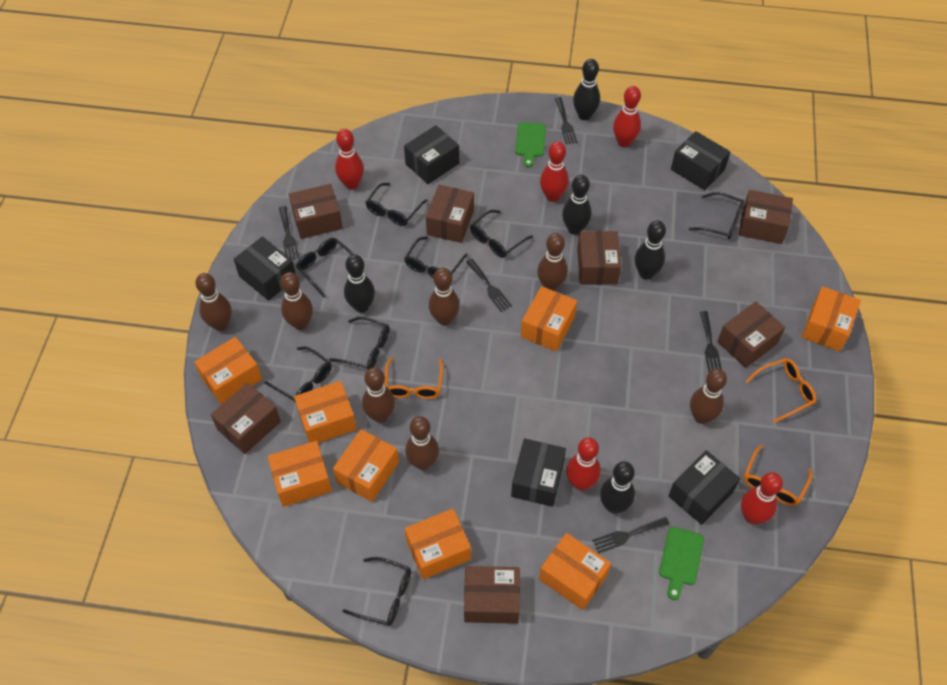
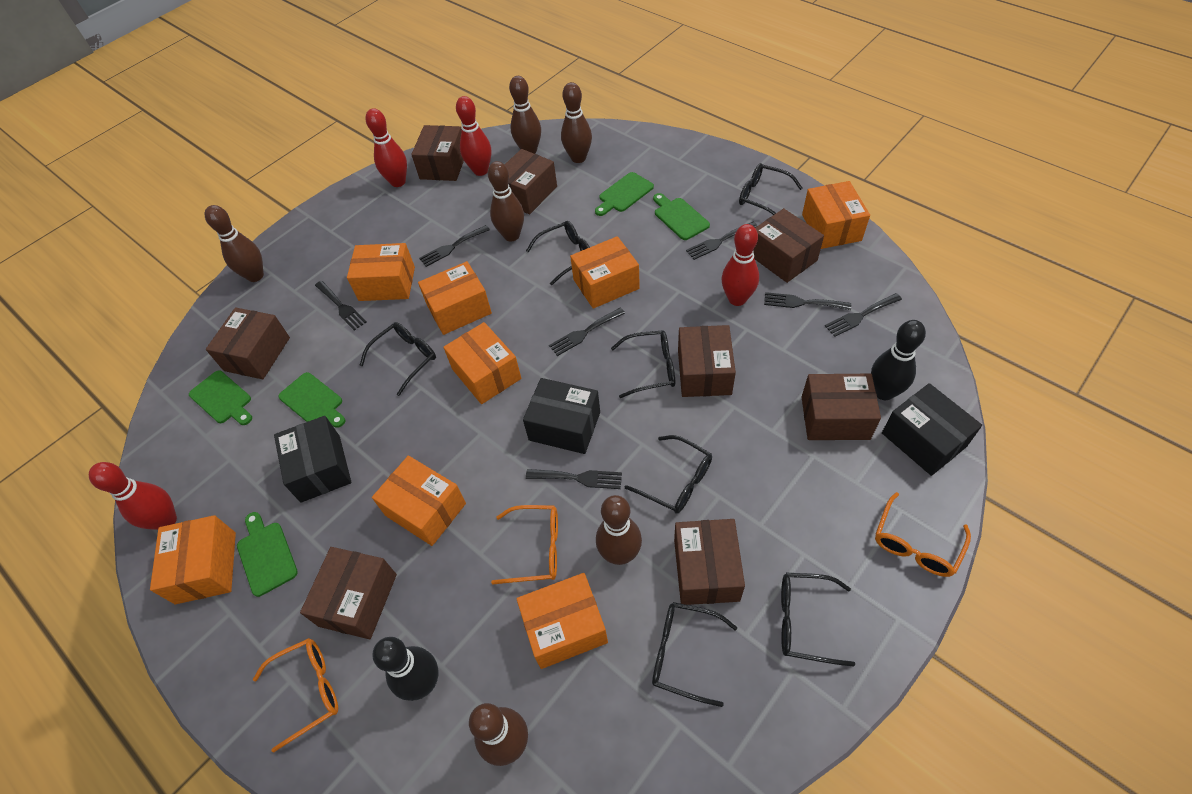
black bowling pin: 5 -> 2
black box: 5 -> 3
black fork: 5 -> 7
black glasses: 8 -> 7
brown bowling pin: 7 -> 6
brown box: 7 -> 8
green cutting board: 2 -> 5
red bowling pin: 5 -> 4

